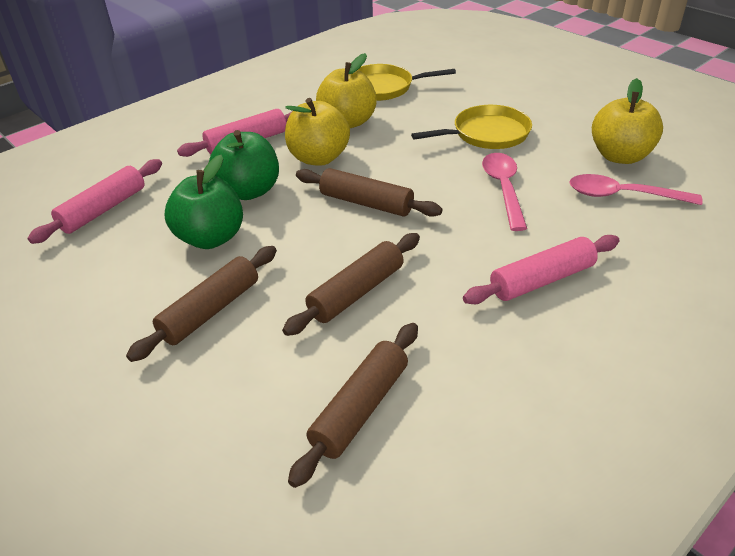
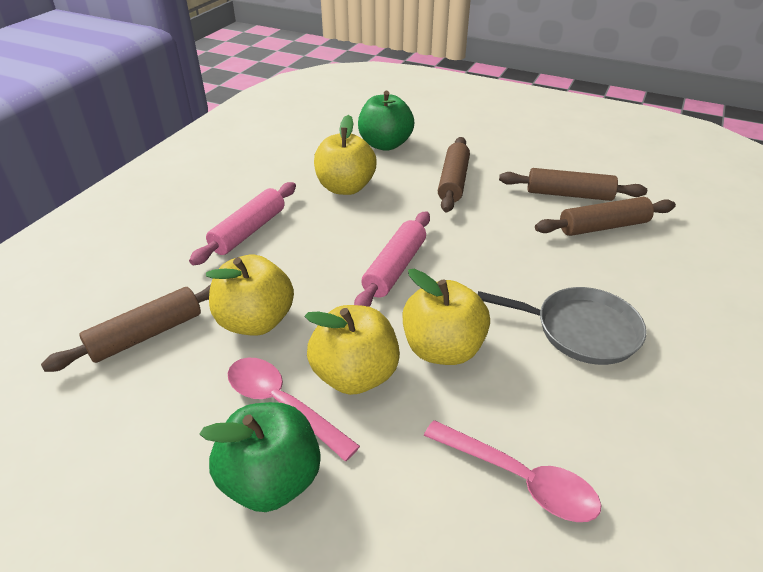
grey pan: 0 -> 1
pink rolling pin: 3 -> 2
yellow apple: 3 -> 4
yellow pan: 2 -> 0

